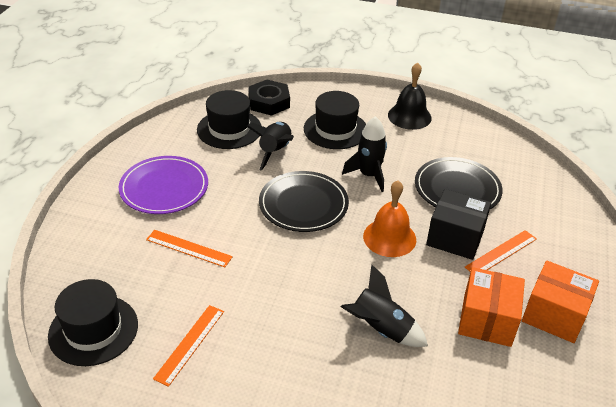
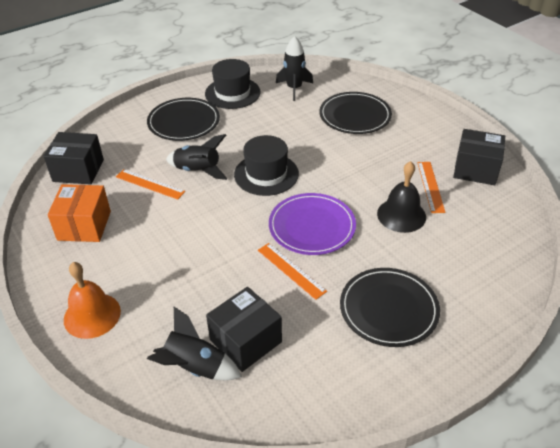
black box: 1 -> 3
black hat: 3 -> 2
black nut: 1 -> 0
black plate: 2 -> 3
orange box: 2 -> 1

